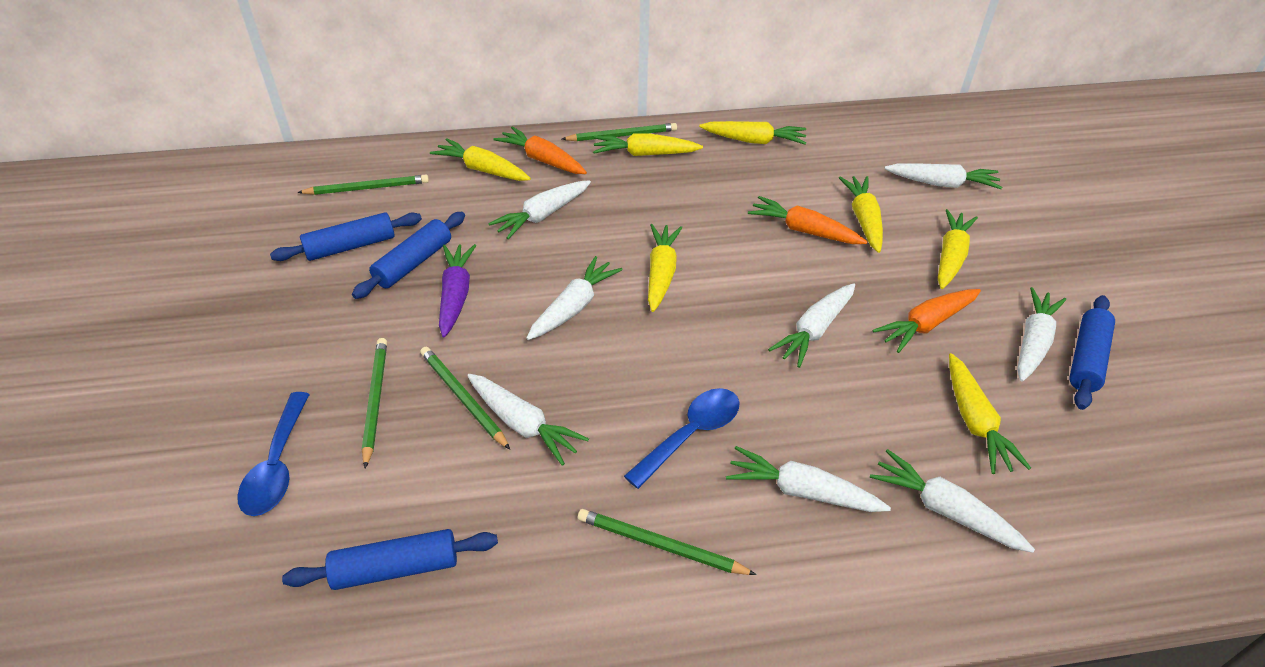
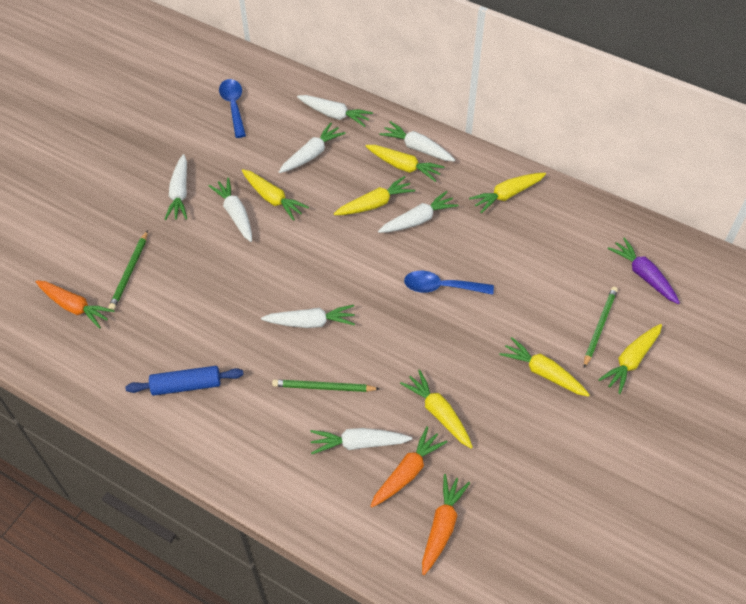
blue rolling pin: 4 -> 1
green pencil: 5 -> 3

